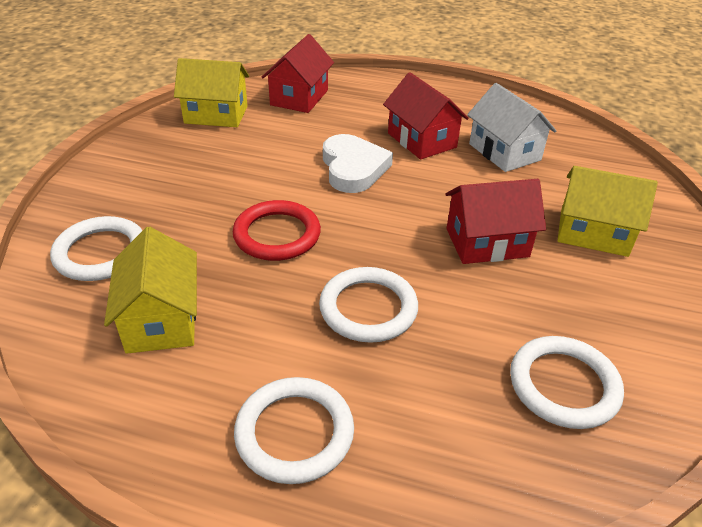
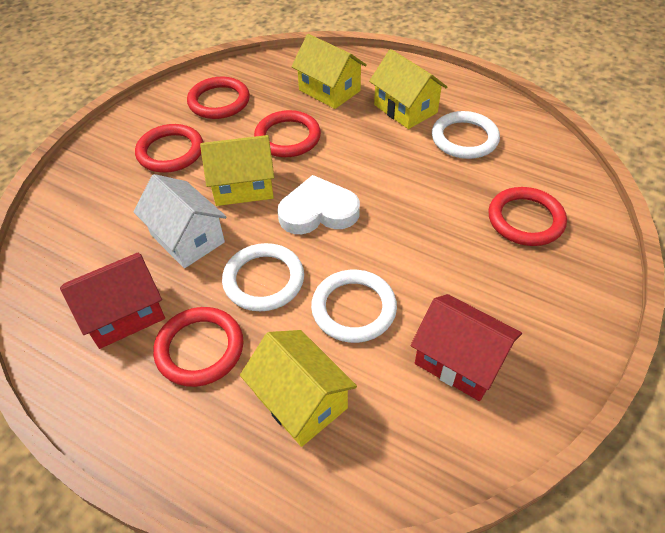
red house: 3 -> 2
red ring: 1 -> 5
white ring: 4 -> 3
yellow house: 3 -> 4

